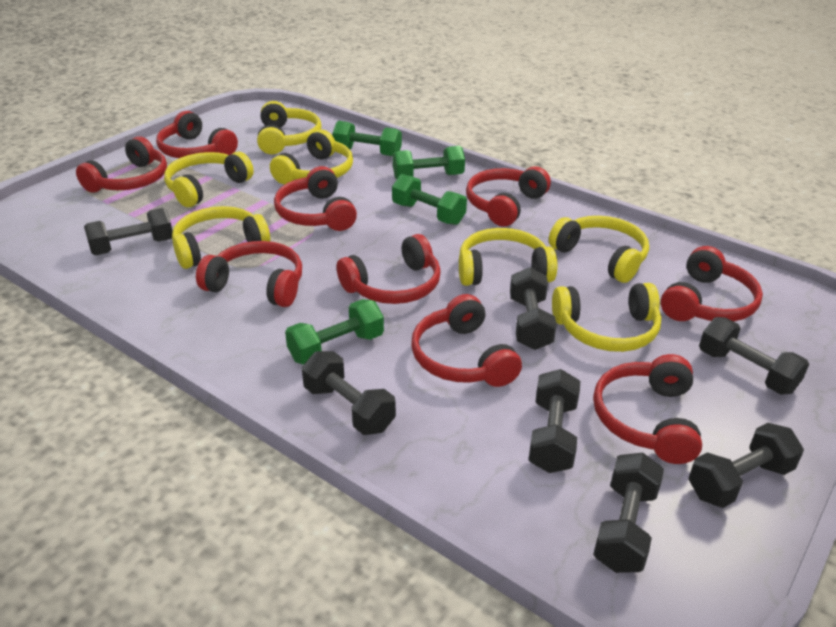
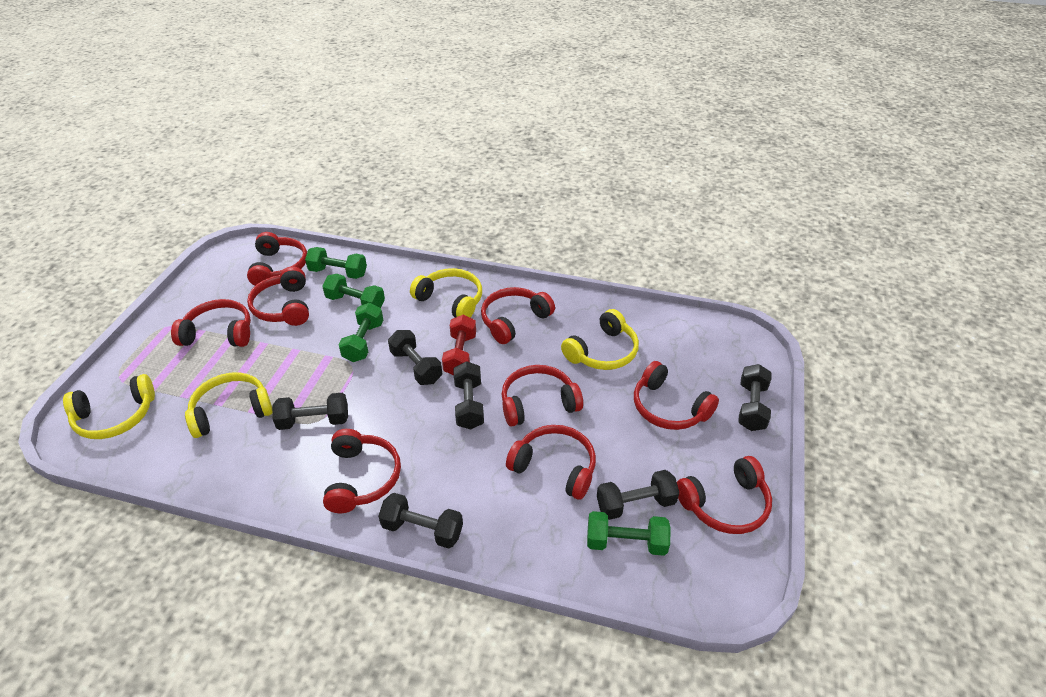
black dumbbell: 7 -> 6
red dumbbell: 0 -> 1
yellow headphones: 7 -> 4

